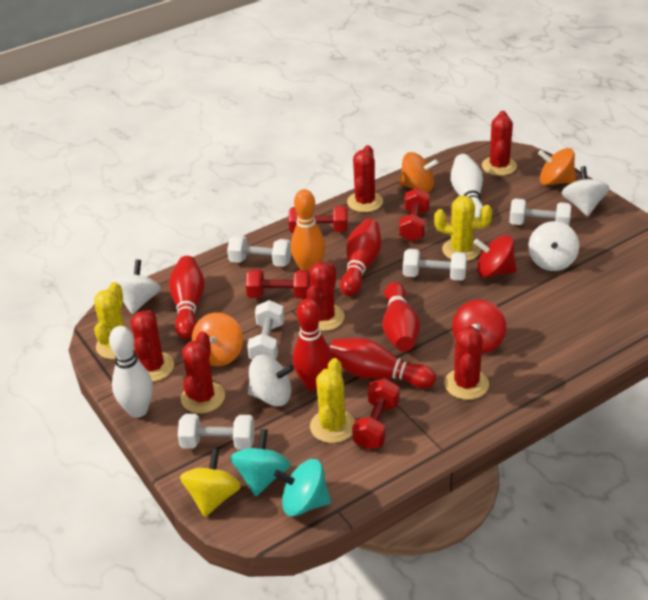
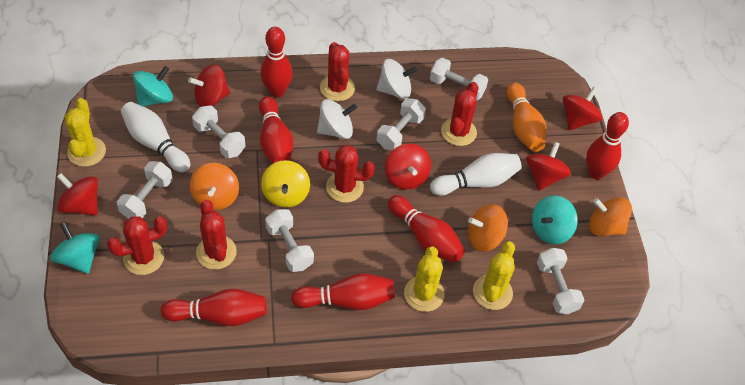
red bowling pin: 5 -> 6
red cactus: 6 -> 5
red dumbbell: 4 -> 0
red spinning top: 2 -> 5
turquoise spinning top: 2 -> 3
white dumbbell: 5 -> 6
white spinning top: 4 -> 2

